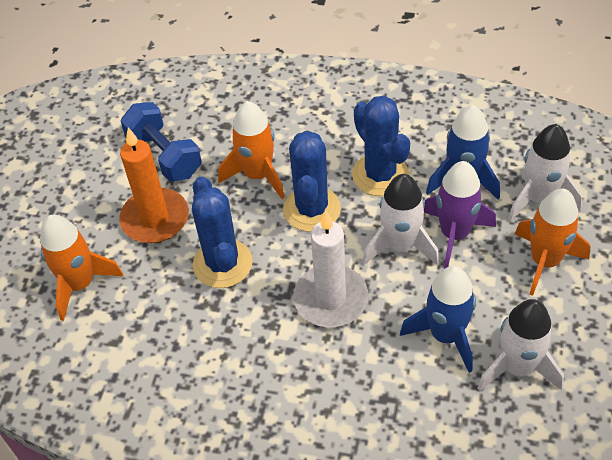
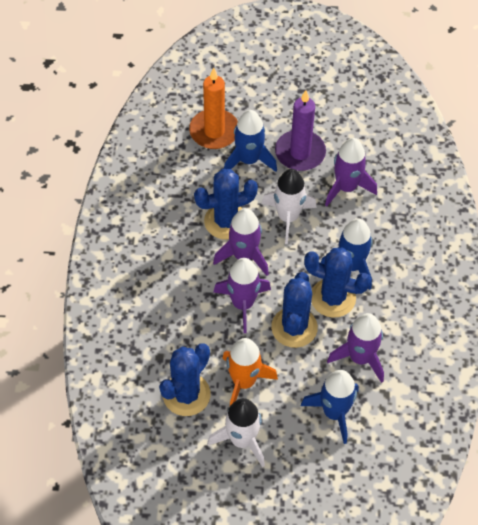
blue cactus: 3 -> 4
blue dumbbell: 1 -> 0
blue rocket: 2 -> 3
orange rocket: 3 -> 1
purple candle: 0 -> 1
purple rocket: 1 -> 4
white candle: 1 -> 0
white rocket: 3 -> 2

